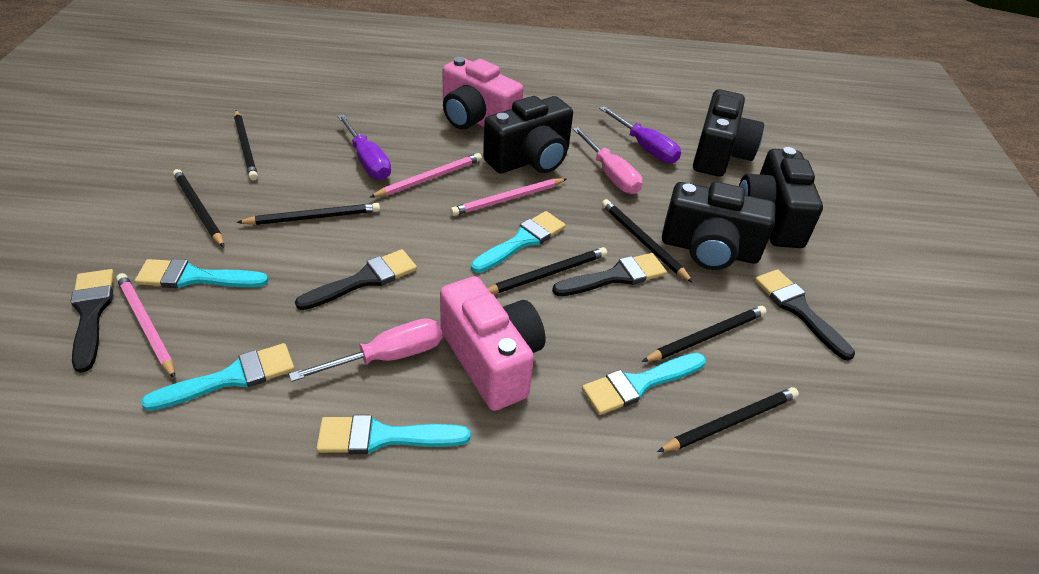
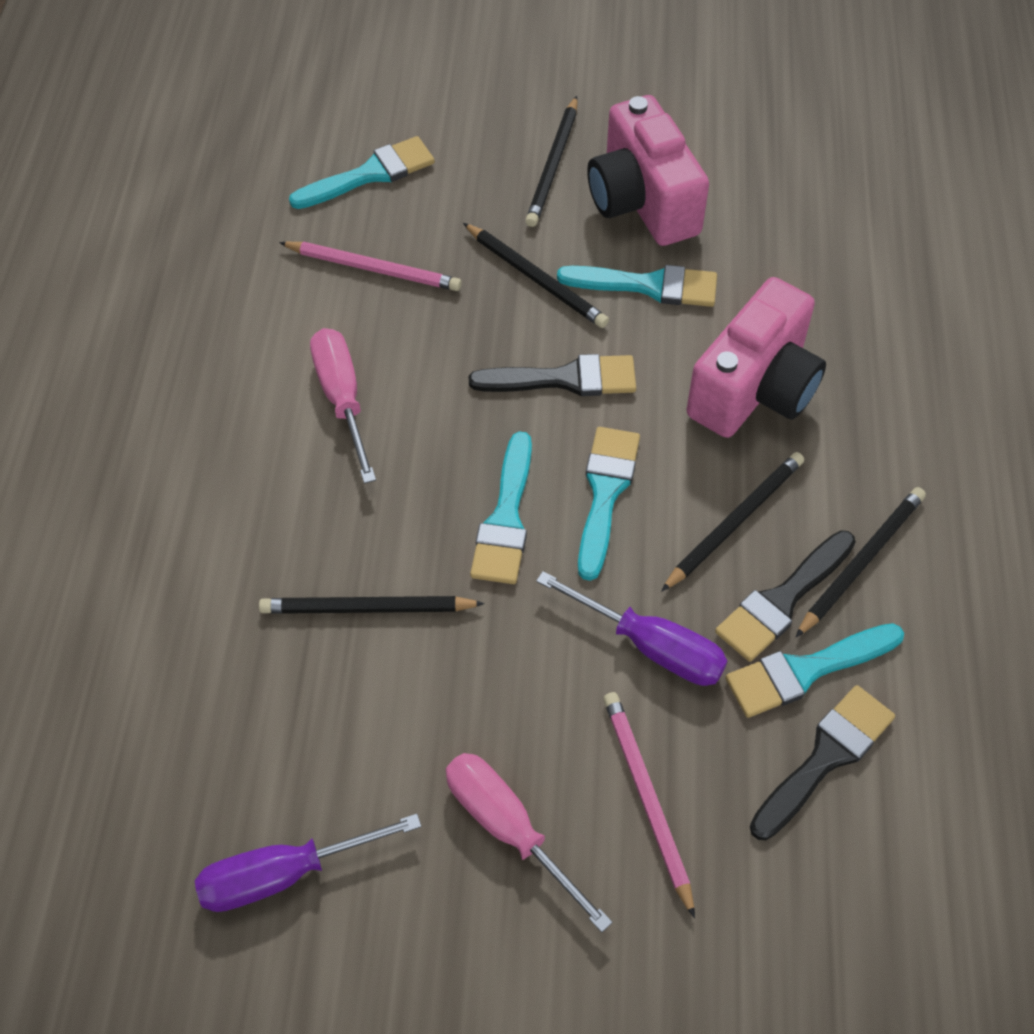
black brush: 4 -> 3
black camera: 4 -> 0
black pencil: 7 -> 5
pink pencil: 3 -> 2

